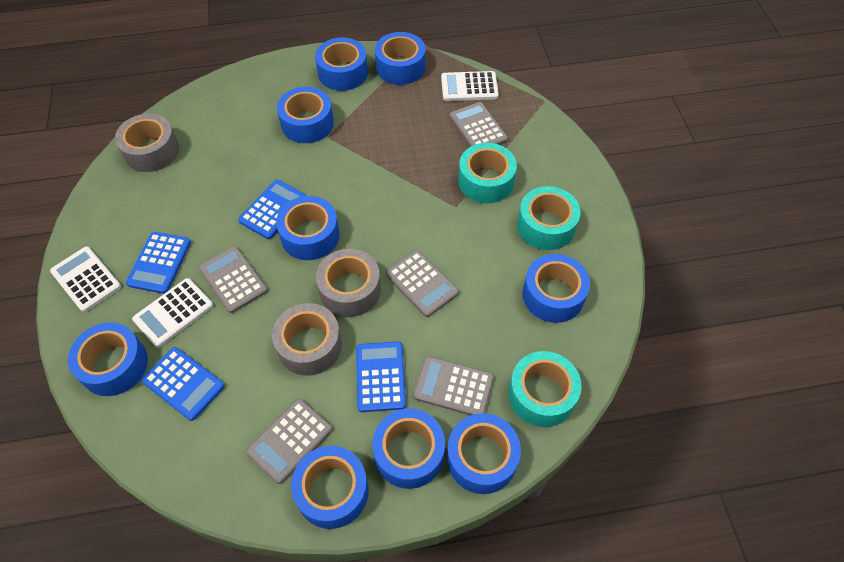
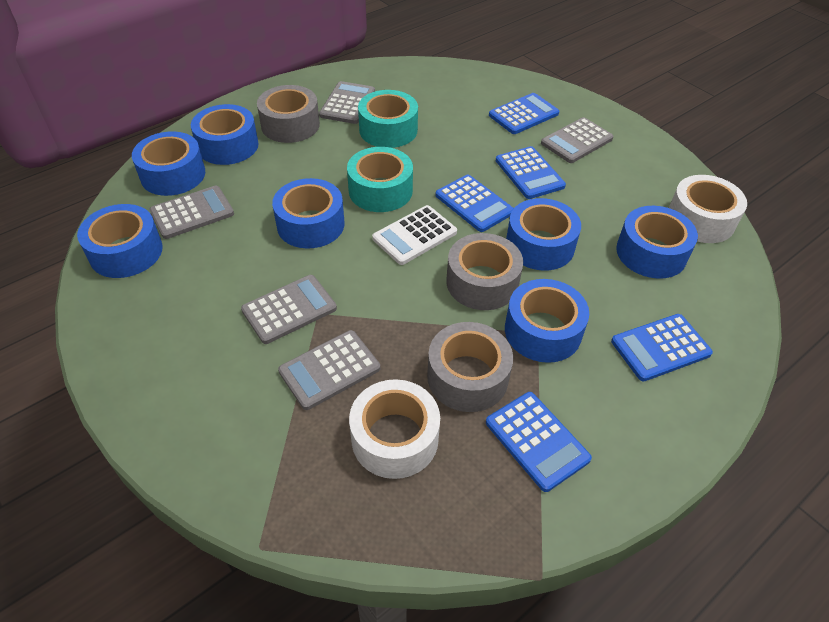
blue calculator: 4 -> 5
blue tape: 9 -> 7
turquoise tape: 3 -> 2
white calculator: 3 -> 1
white tape: 0 -> 2

